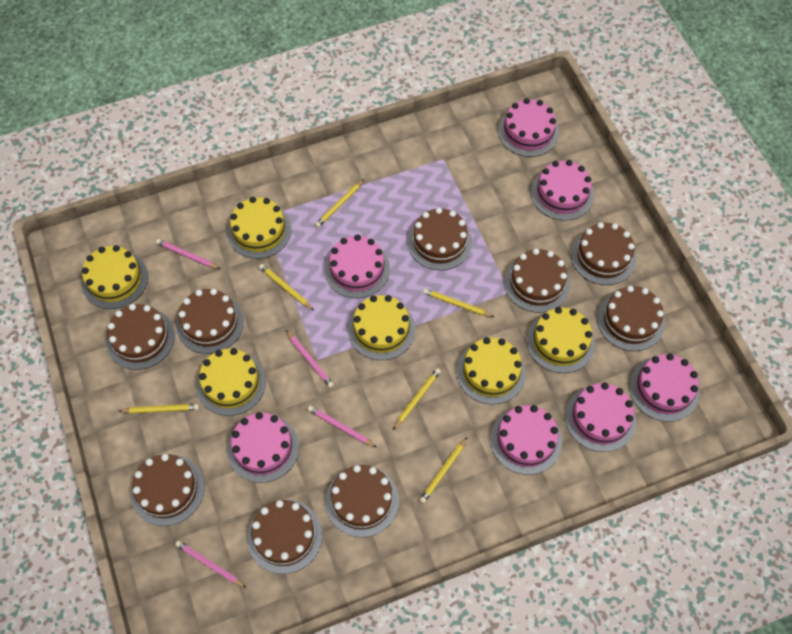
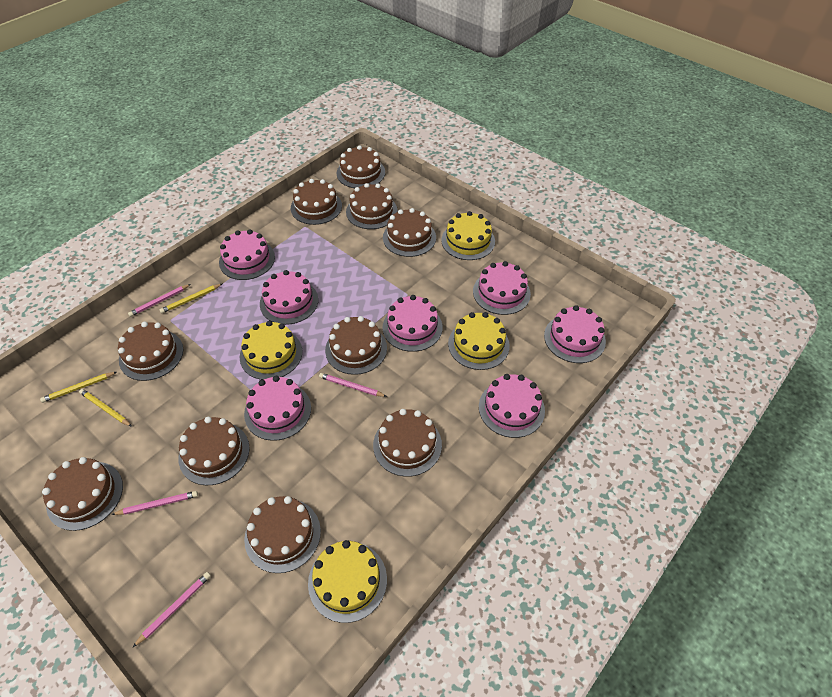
brown cake: 9 -> 10
yellow cake: 6 -> 4
yellow pencil: 6 -> 3

